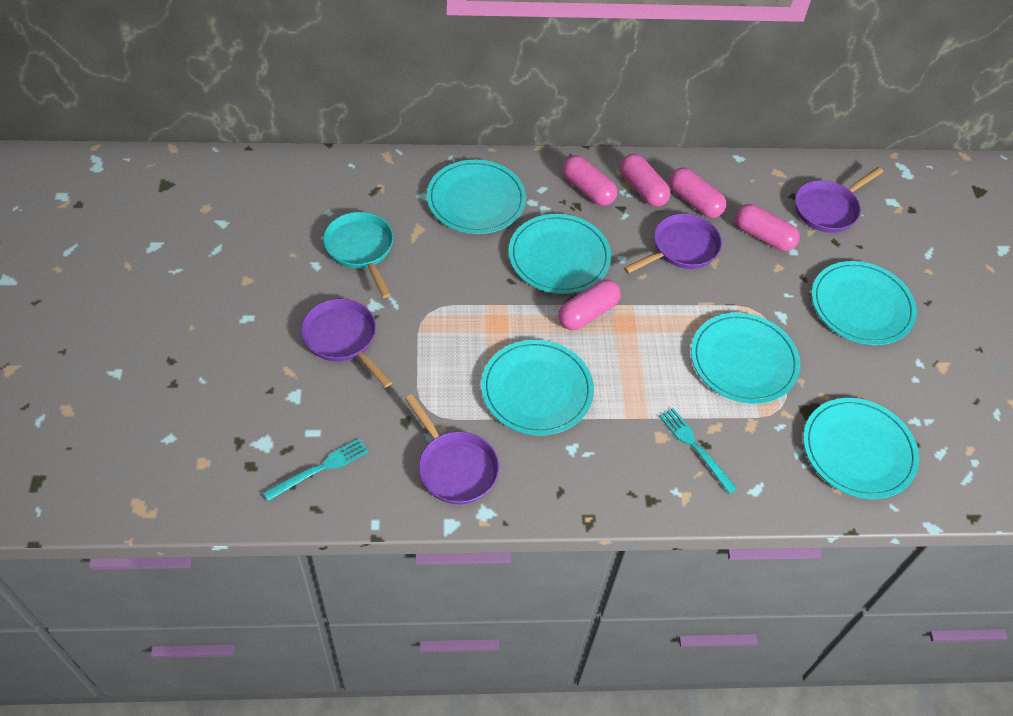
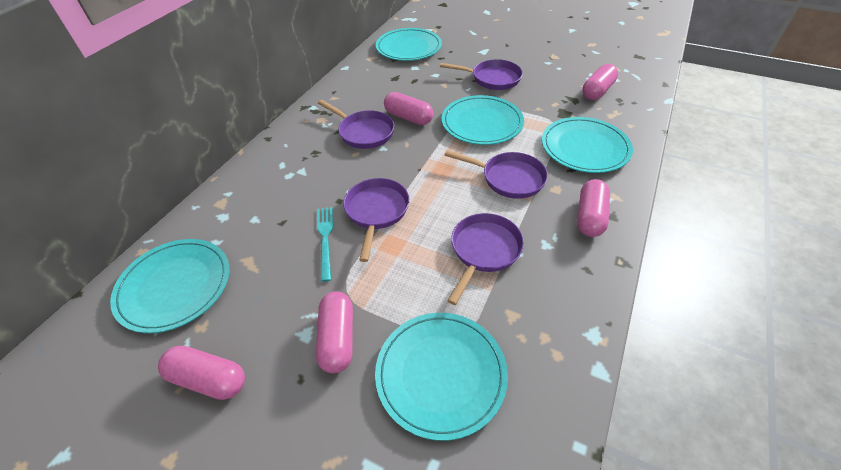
purple pan: 4 -> 5
turquoise fork: 2 -> 1
turquoise pan: 1 -> 0
turquoise plate: 6 -> 5

